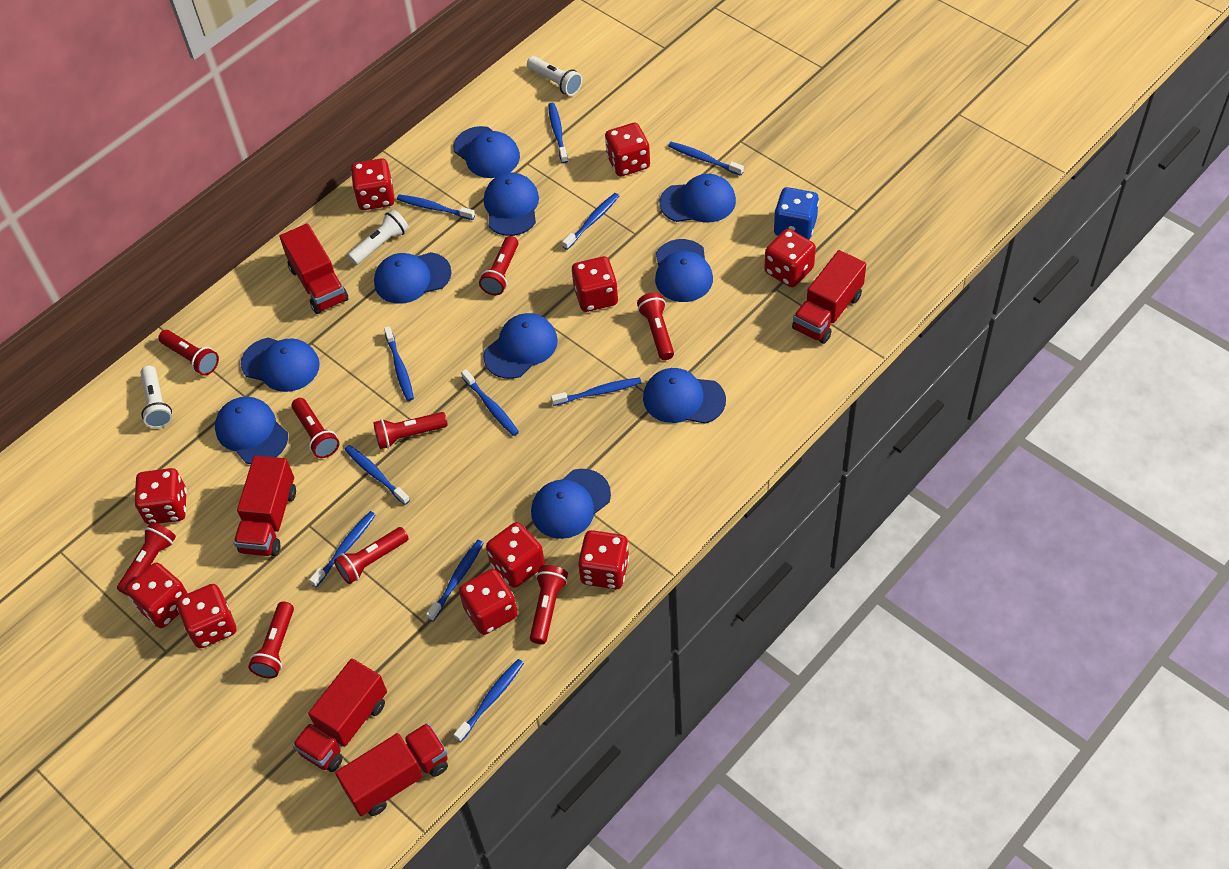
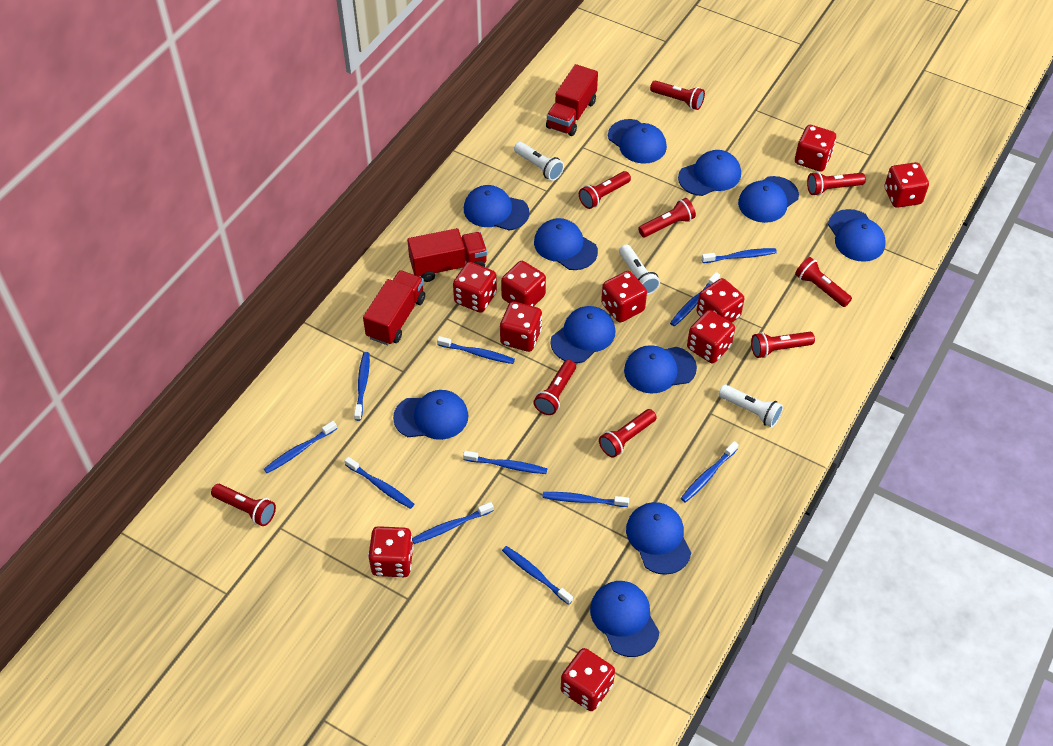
blue cap: 10 -> 11
blue dice: 1 -> 0
red truck: 5 -> 3

